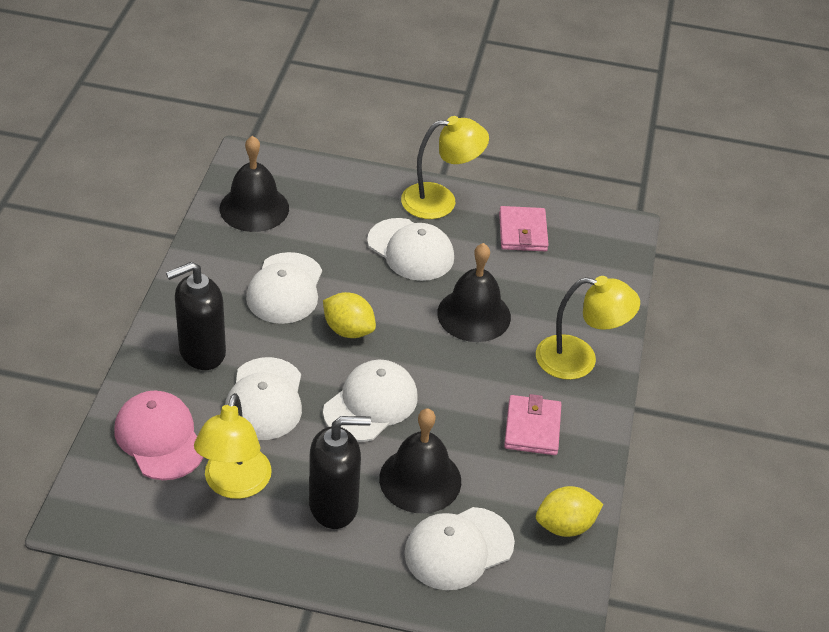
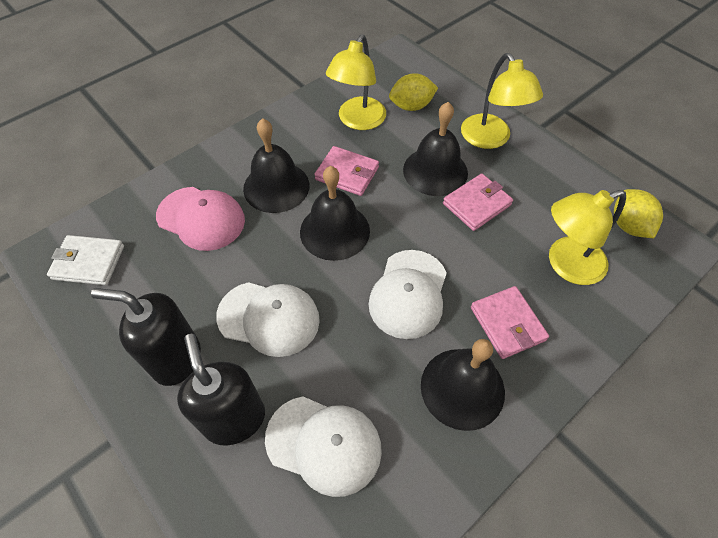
black bell: 3 -> 4
pink wallet: 2 -> 3
white cap: 5 -> 3
white wallet: 0 -> 1

